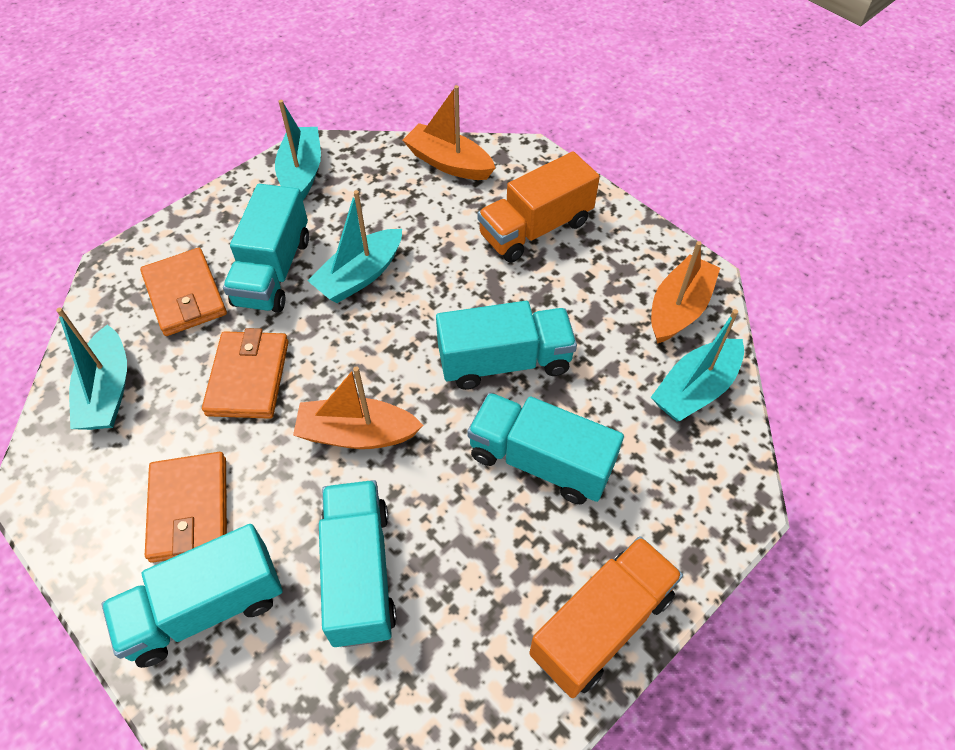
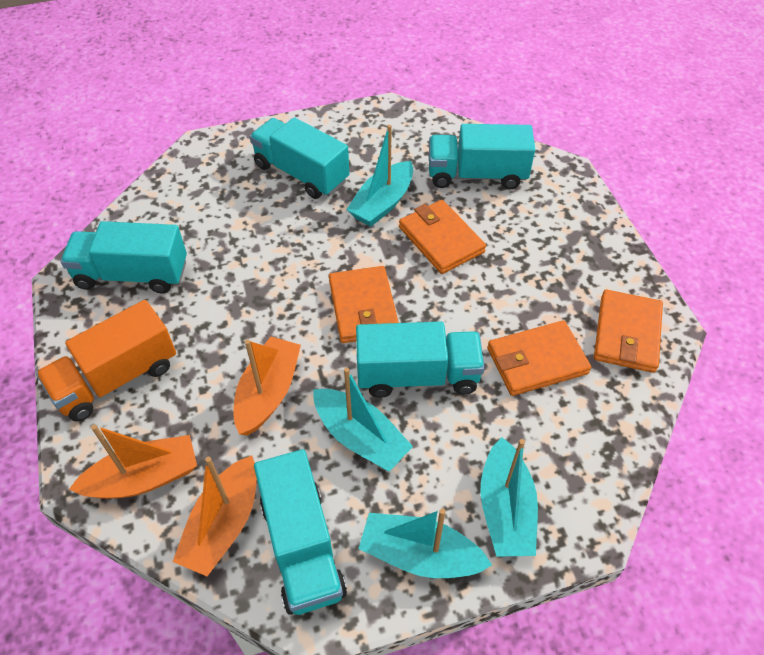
orange truck: 2 -> 1
orange wallet: 3 -> 4

